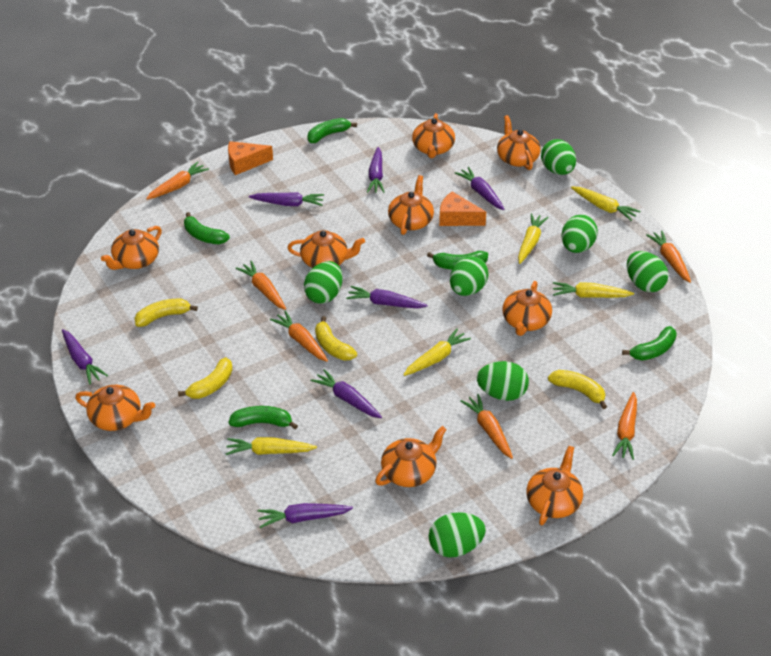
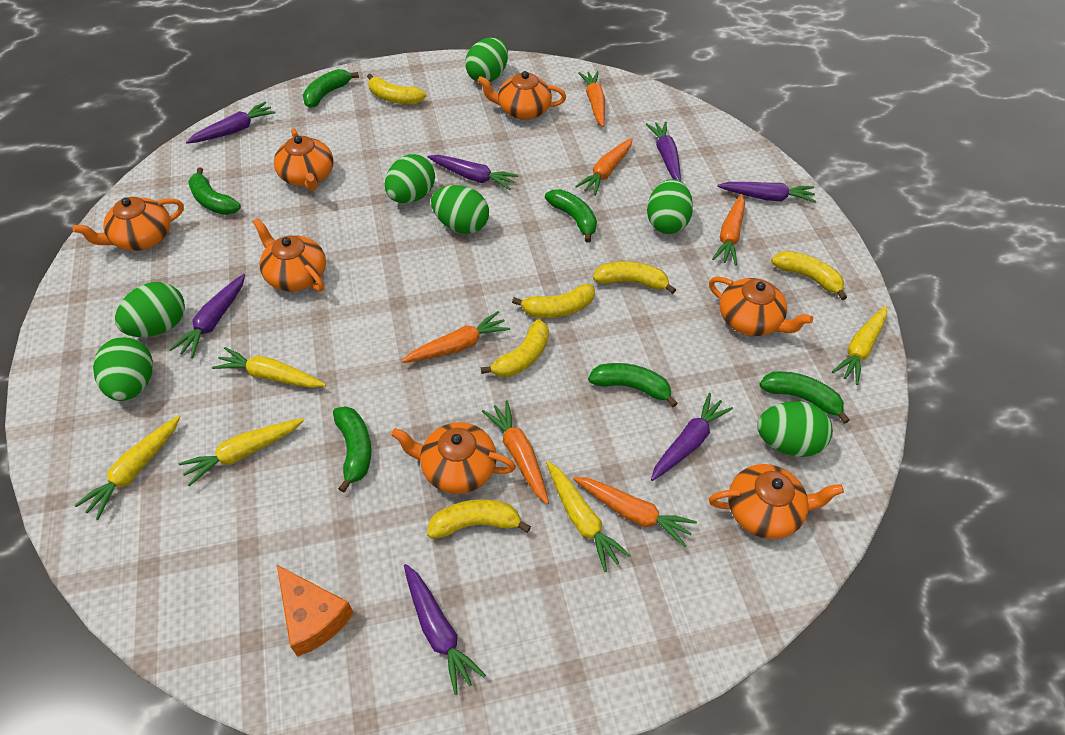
green banana: 5 -> 6
orange cheese: 2 -> 1
orange teapot: 9 -> 7
yellow banana: 4 -> 6

